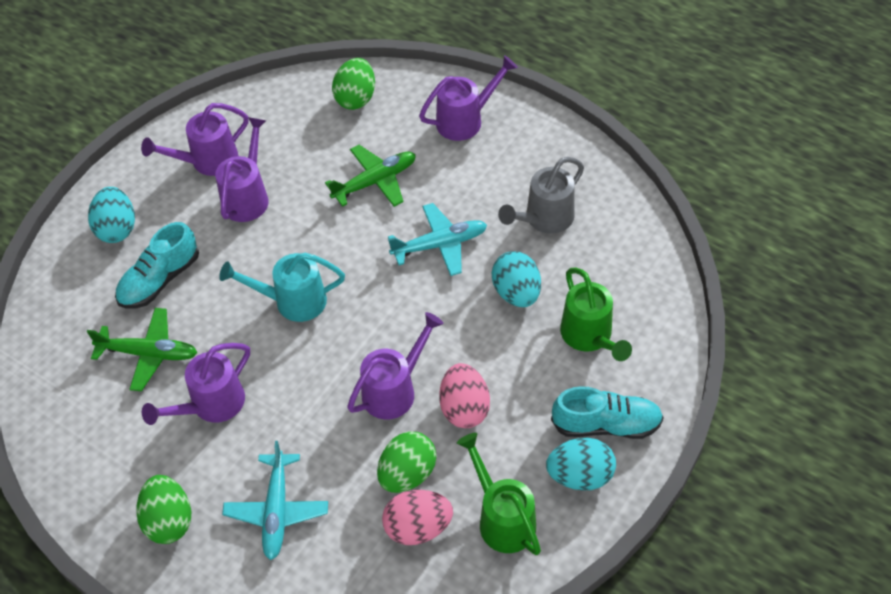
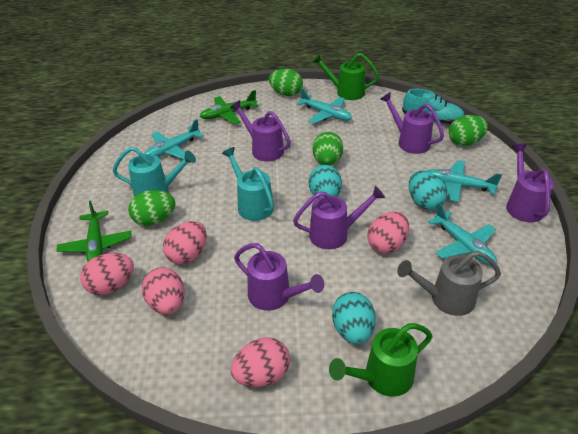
green egg: 3 -> 4
pink egg: 2 -> 5
turquoise plane: 2 -> 4
turquoise shoe: 2 -> 1
turquoise watering can: 1 -> 2

